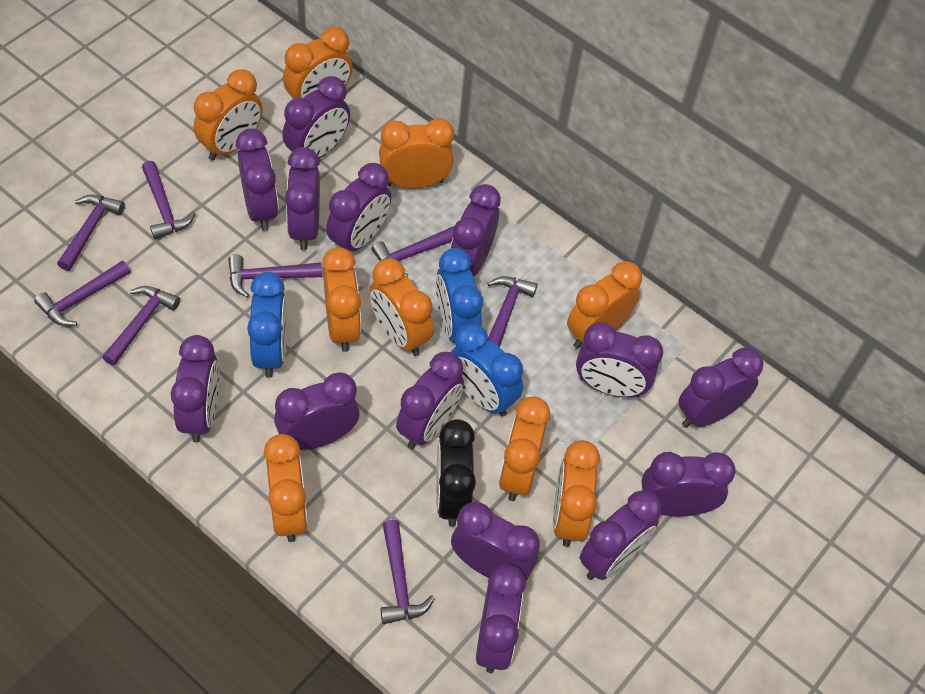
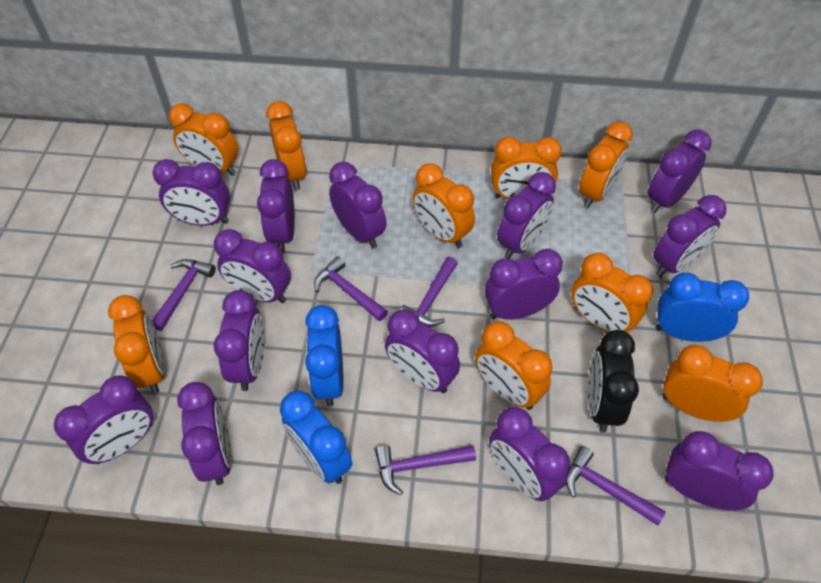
purple hammer: 8 -> 5

